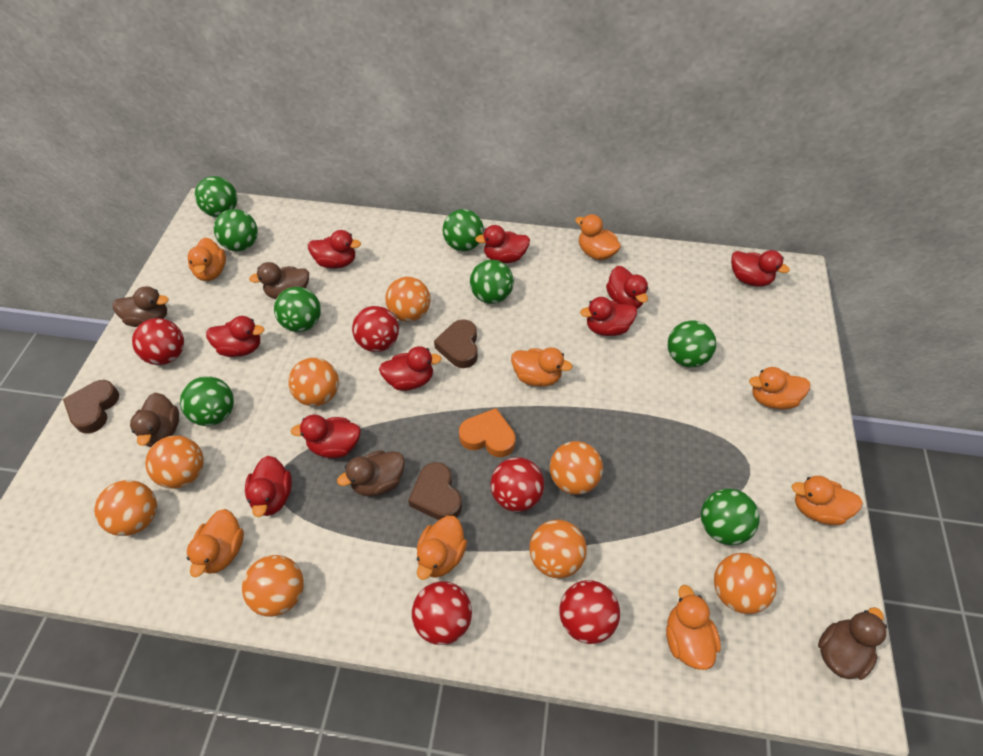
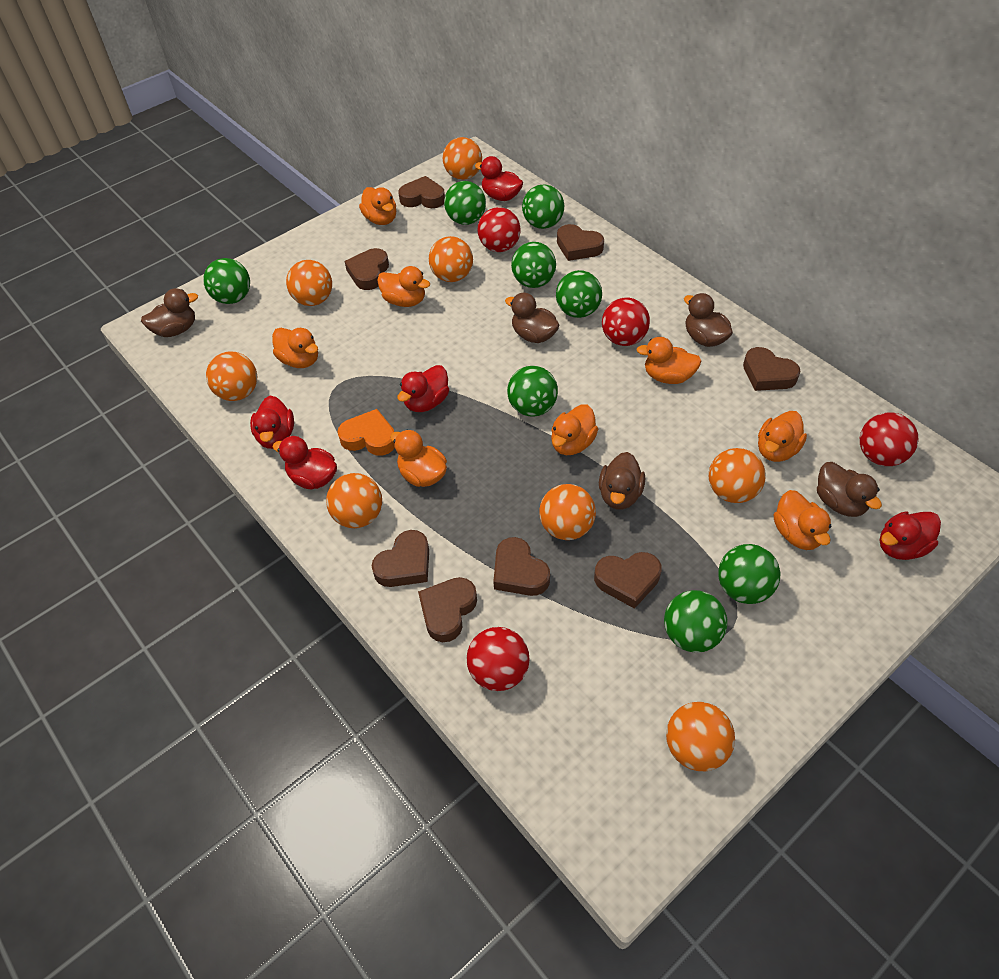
brown heart: 3 -> 8
red ball: 5 -> 4
red duck: 9 -> 5

